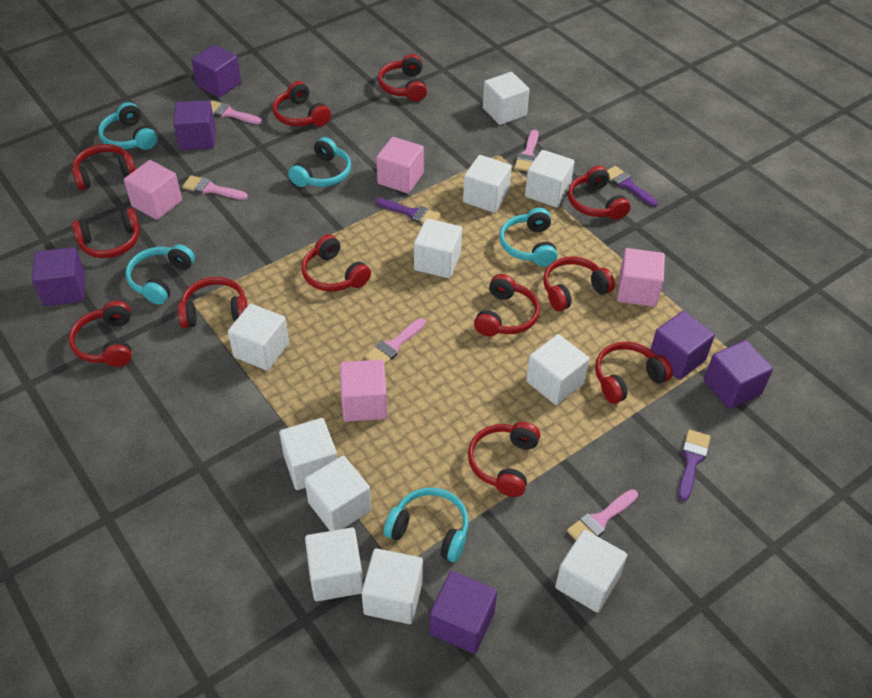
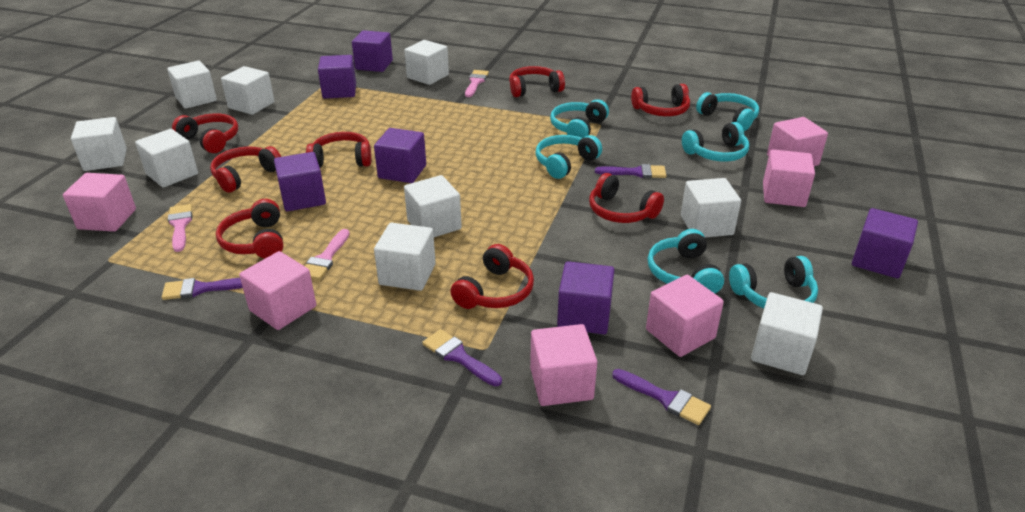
pink brush: 5 -> 3
pink cube: 4 -> 6
purple brush: 3 -> 4
red headphones: 12 -> 8
turquoise headphones: 5 -> 6
white cube: 11 -> 9

